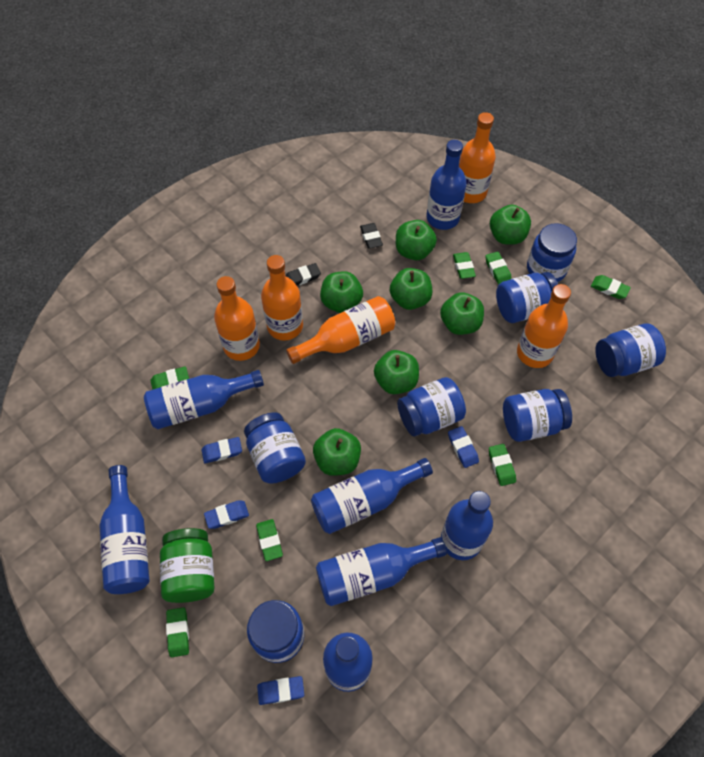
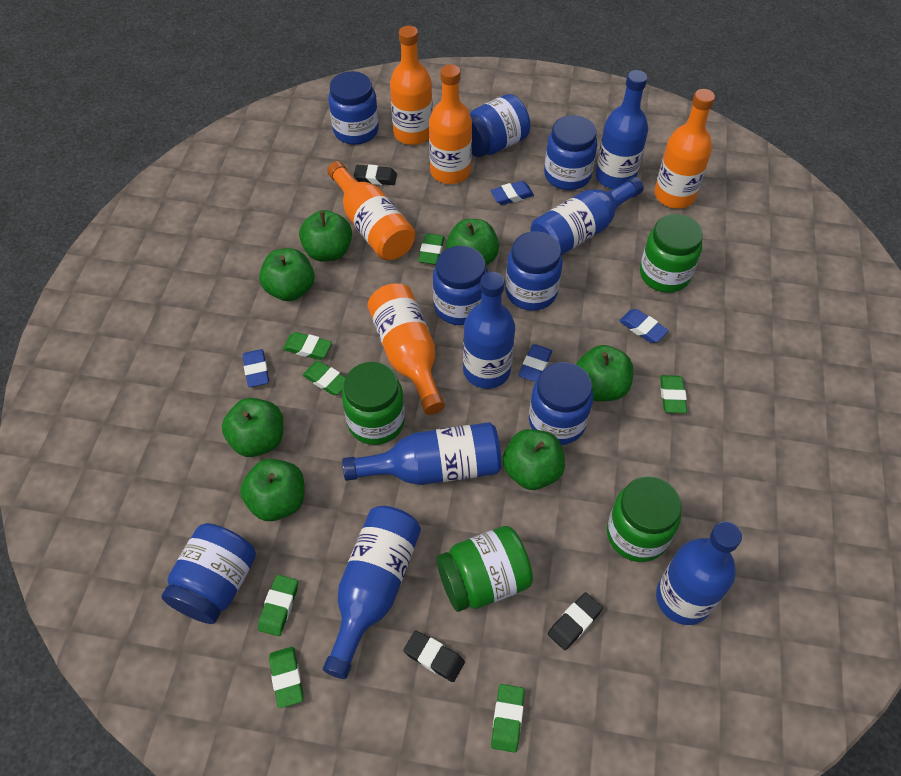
black eraser: 2 -> 3
blue bottle: 7 -> 6
green jar: 1 -> 4

